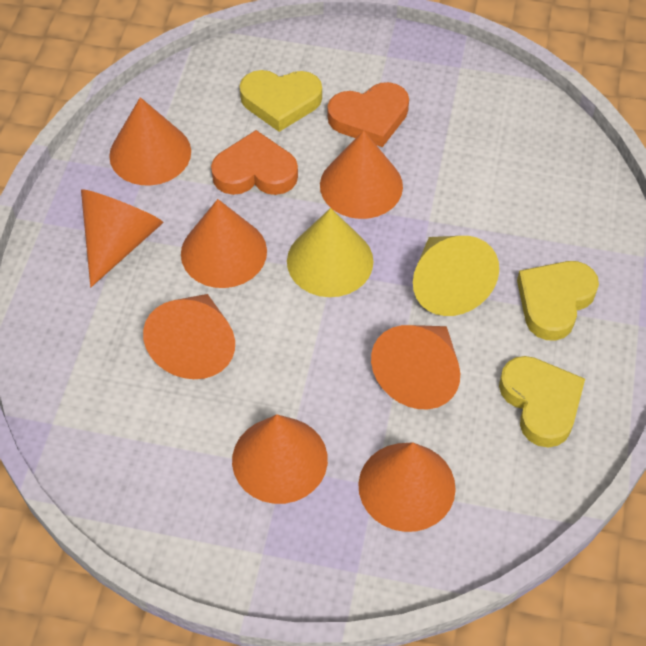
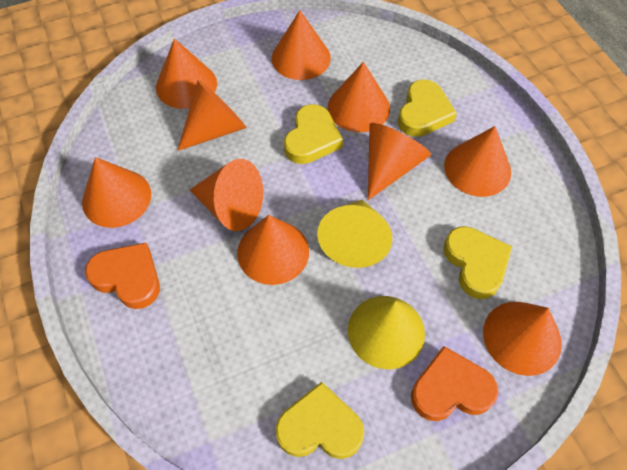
orange cone: 8 -> 10
yellow heart: 3 -> 4

